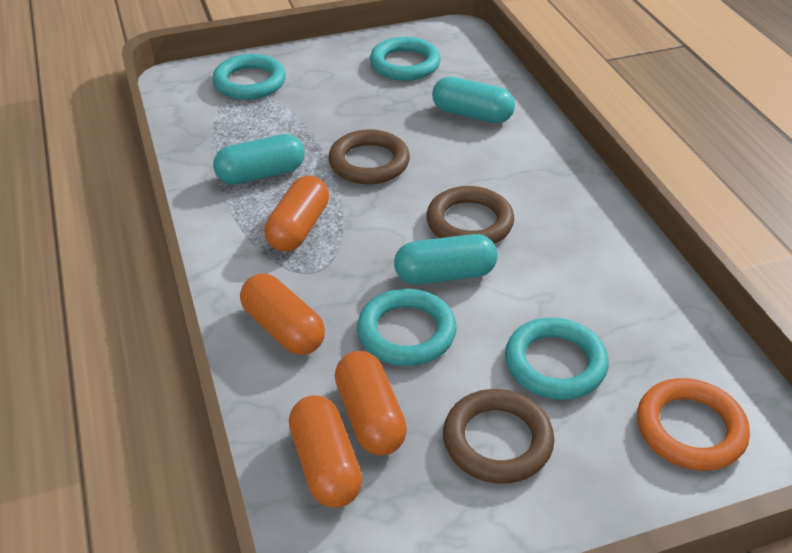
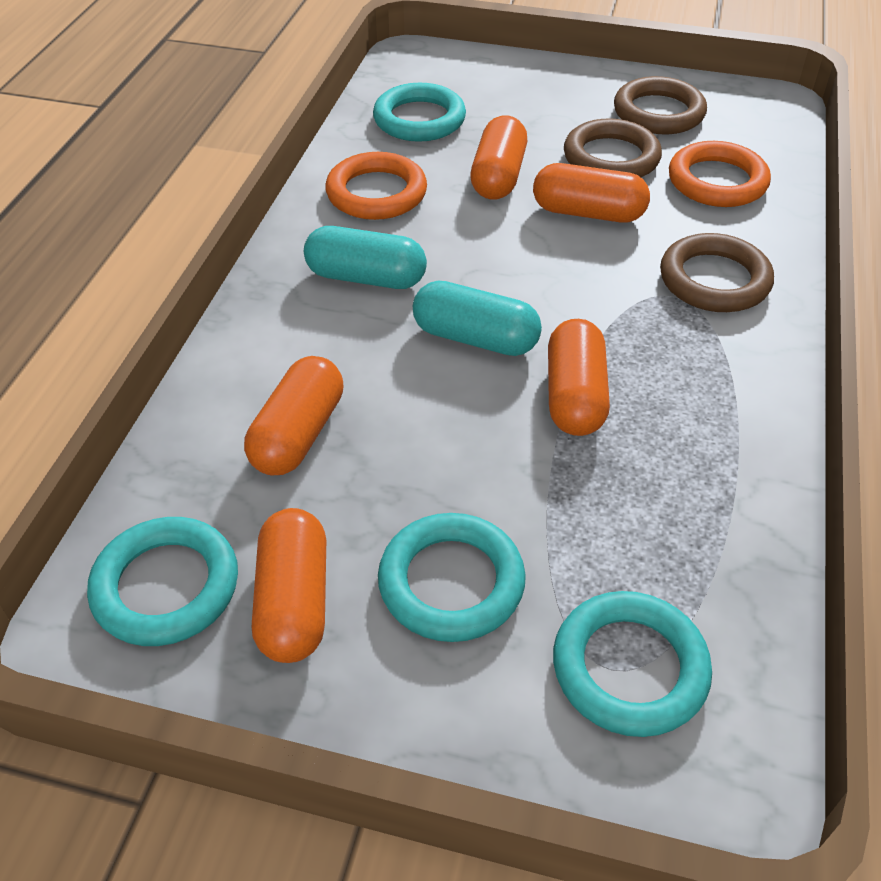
orange capsule: 4 -> 5
orange ring: 1 -> 2
turquoise capsule: 3 -> 2

